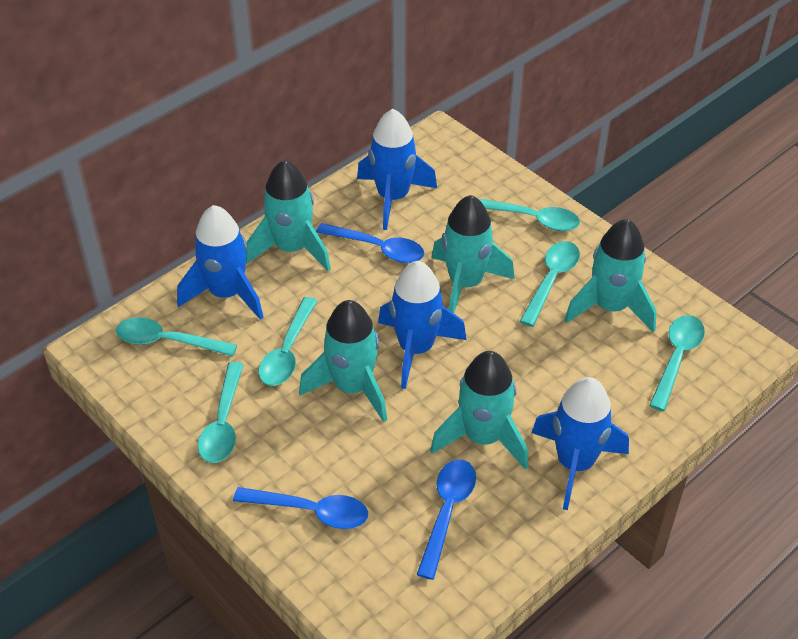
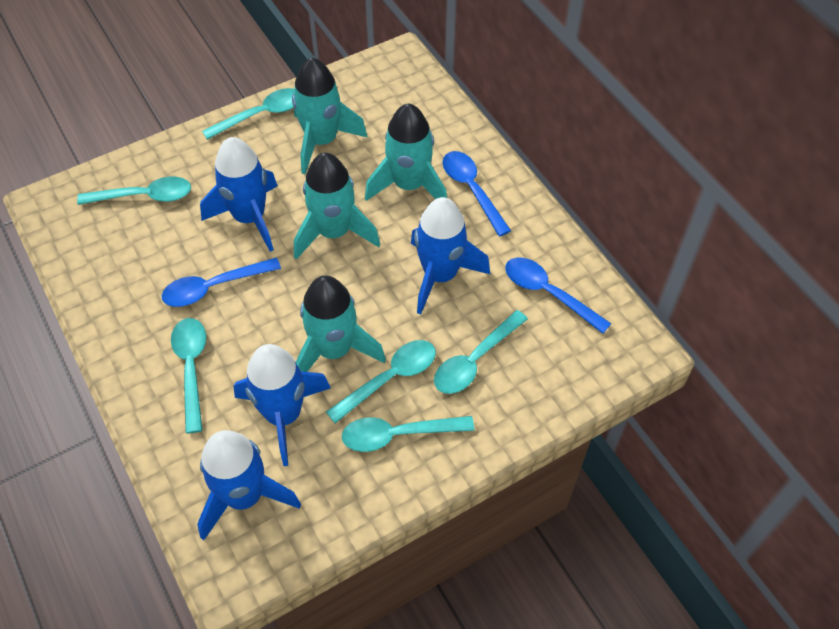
turquoise rocket: 5 -> 4

